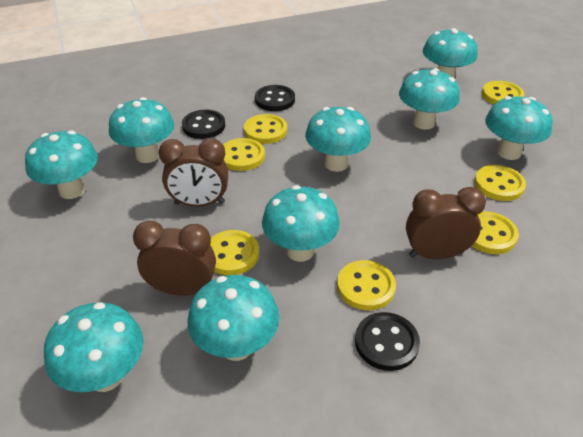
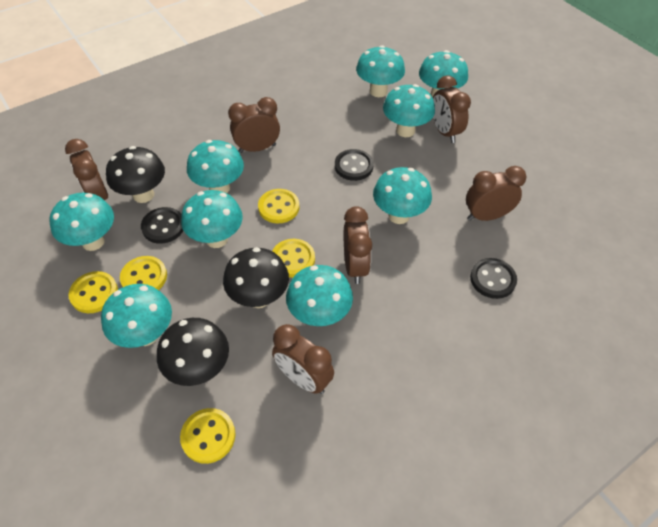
black mushroom: 0 -> 3
brown clock: 3 -> 6
yellow button: 7 -> 5

